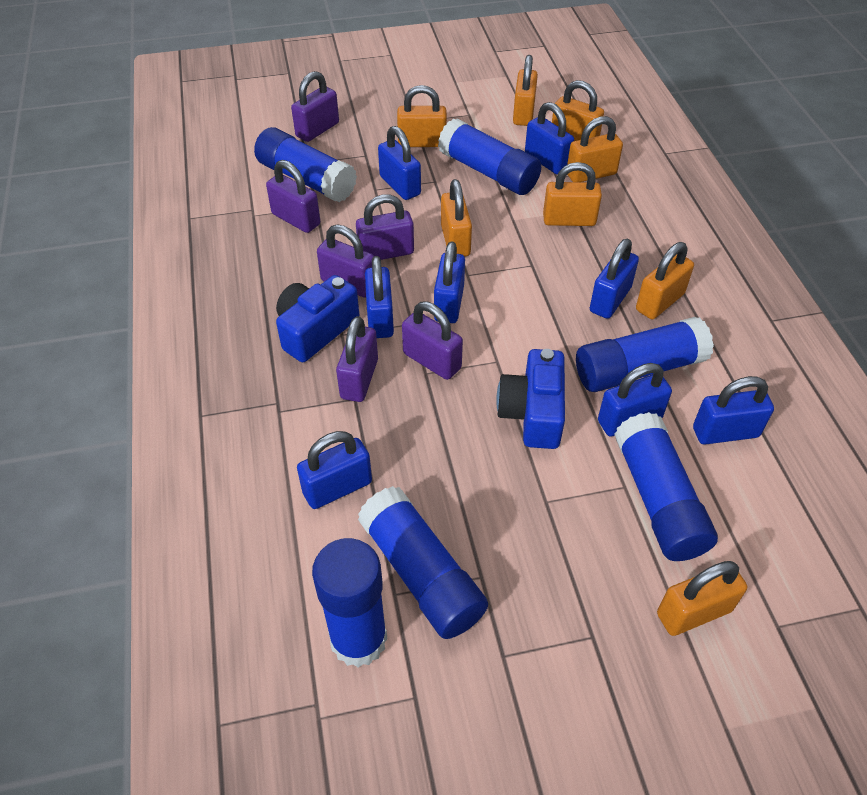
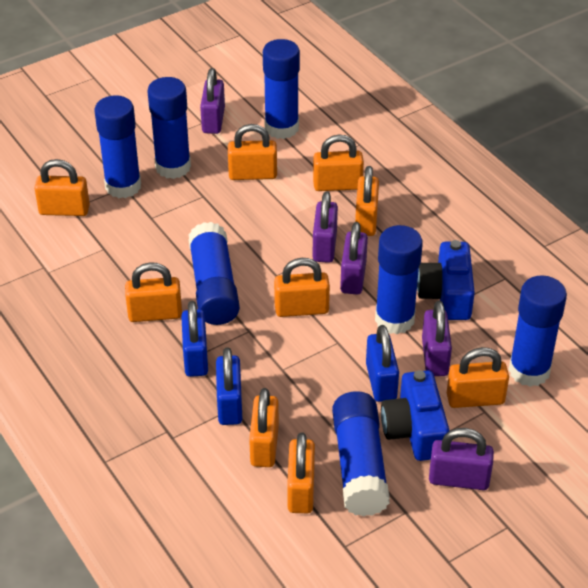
blue glue stick: 6 -> 7
blue padlock: 8 -> 3
orange padlock: 8 -> 9
purple padlock: 6 -> 5

